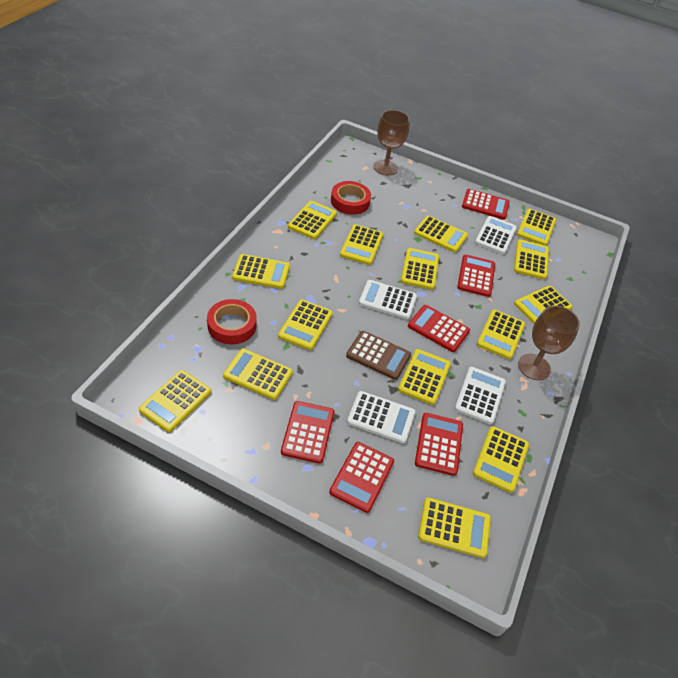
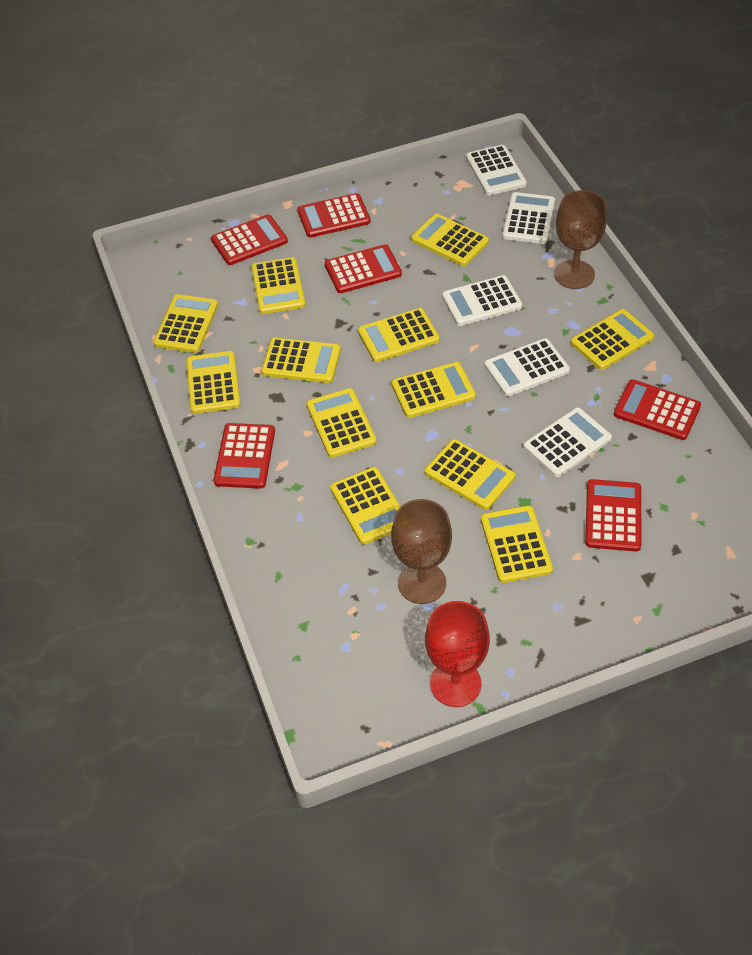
brown calculator: 1 -> 0
red goblet: 0 -> 1
red tape: 2 -> 0
white calculator: 4 -> 5
yellow calculator: 15 -> 12

